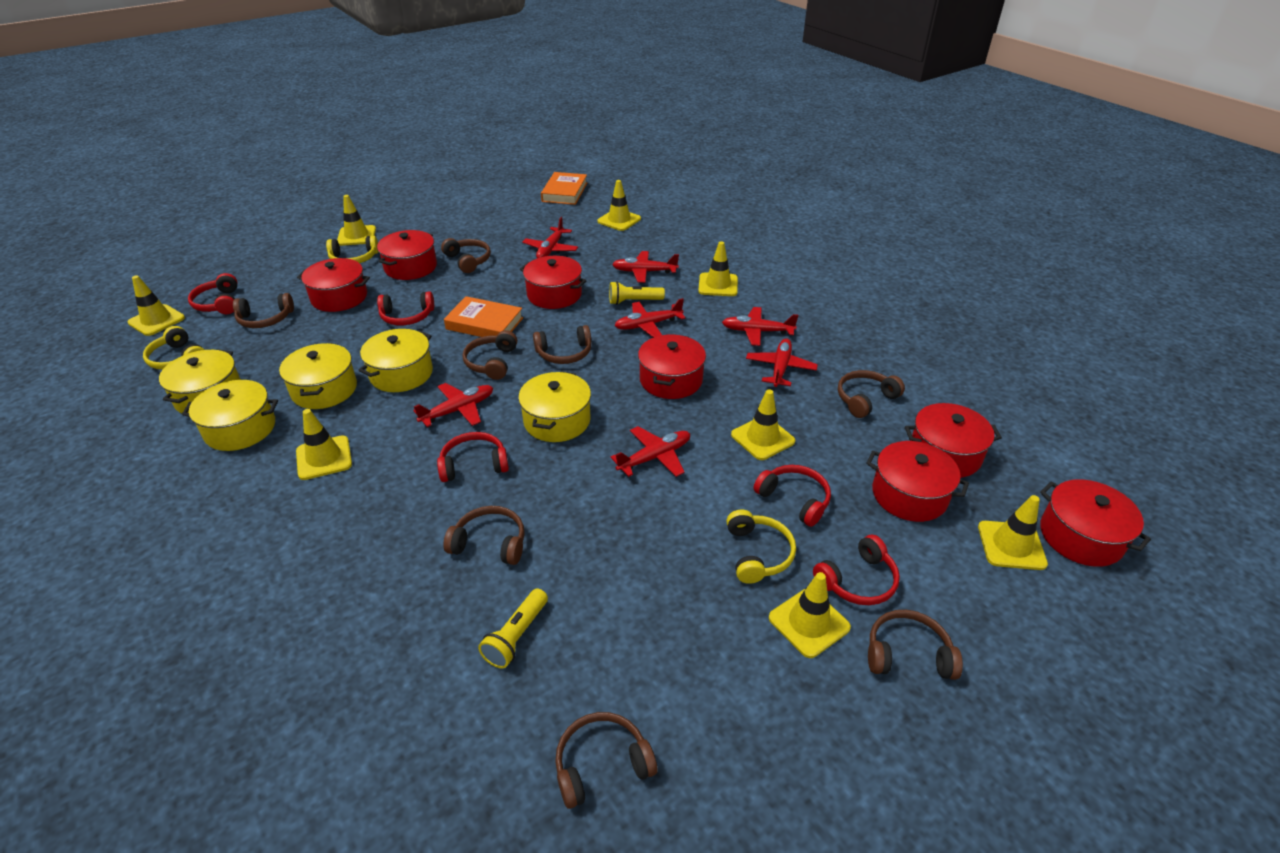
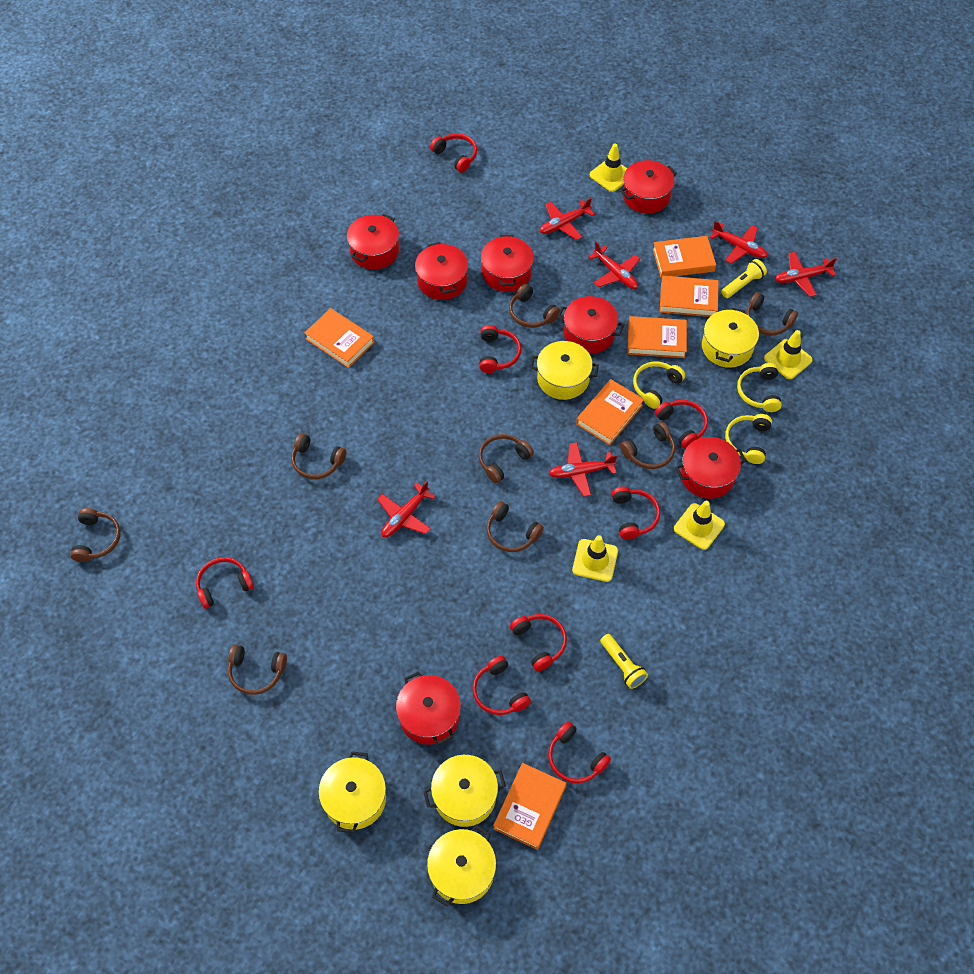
orange book: 2 -> 6
red headphones: 5 -> 8
red plane: 7 -> 6
yellow traffic cone: 8 -> 4

